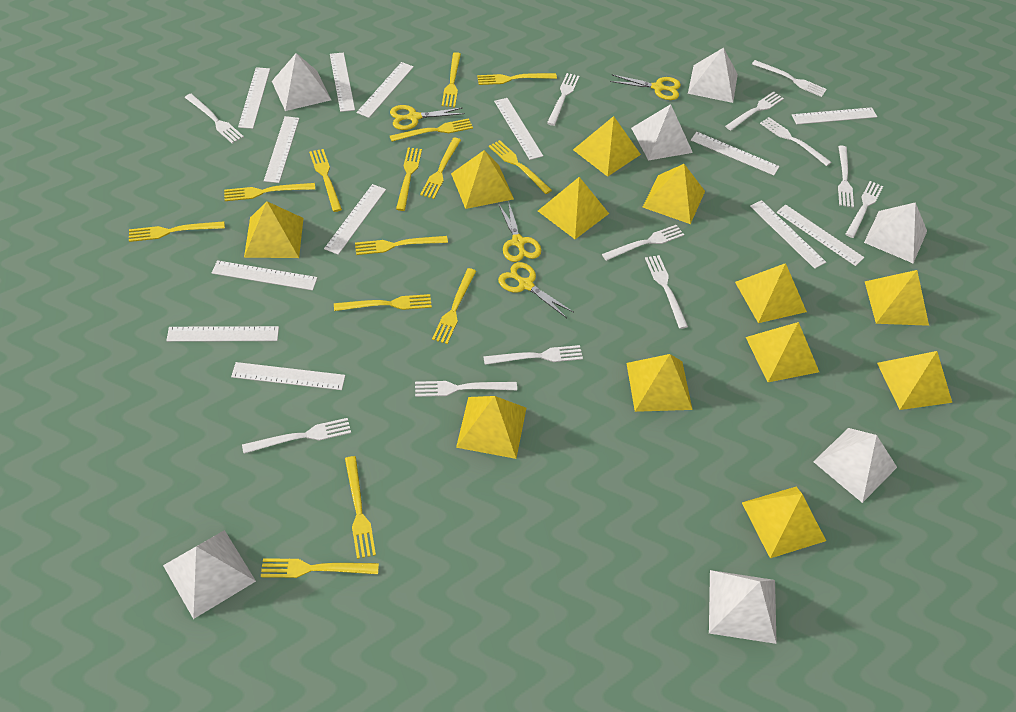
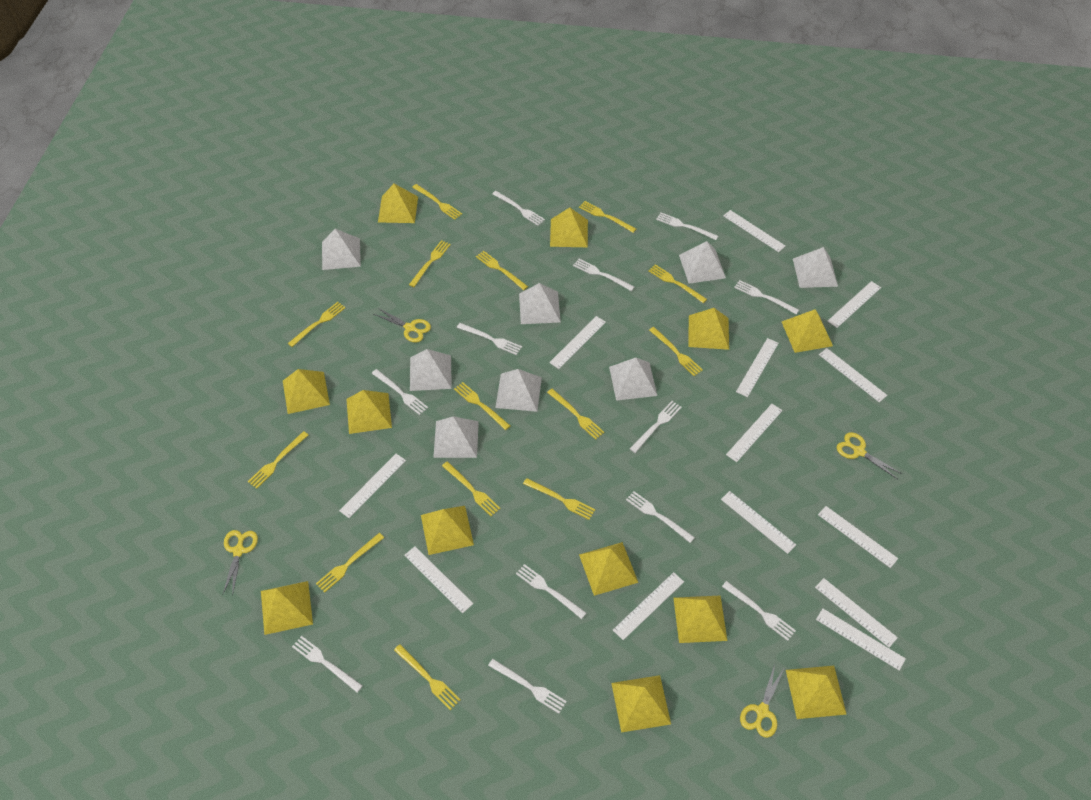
white pyramid: 7 -> 8

